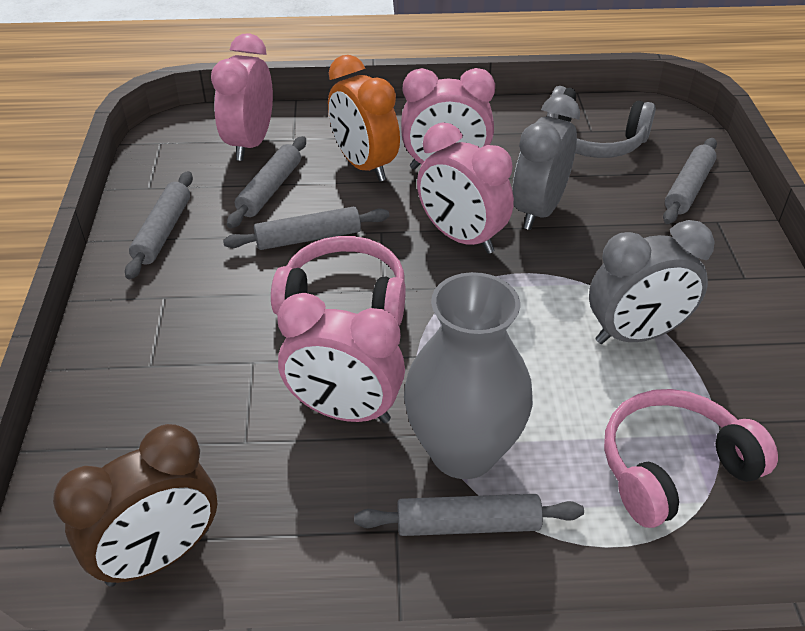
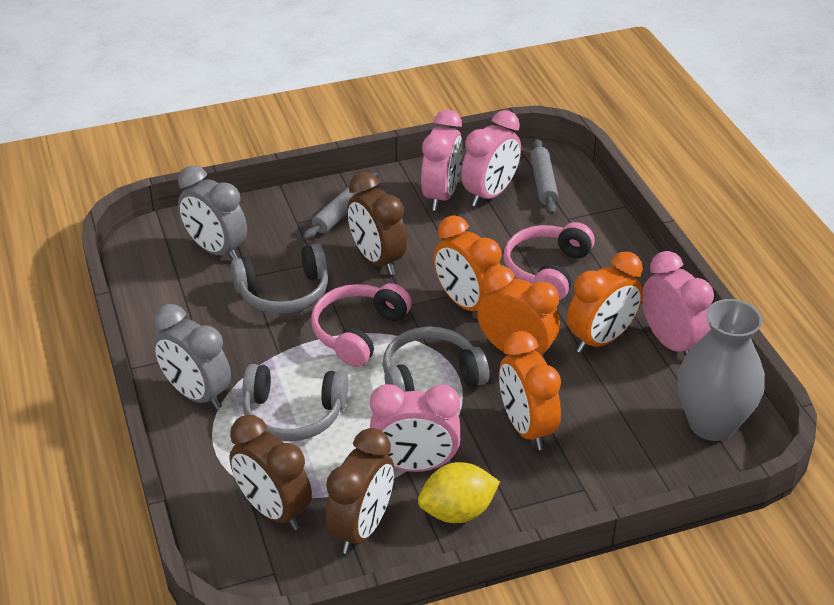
brown clock: 1 -> 3
grey headphones: 1 -> 3
grey rolling pin: 5 -> 2
orange clock: 1 -> 4
yellow lemon: 0 -> 1

